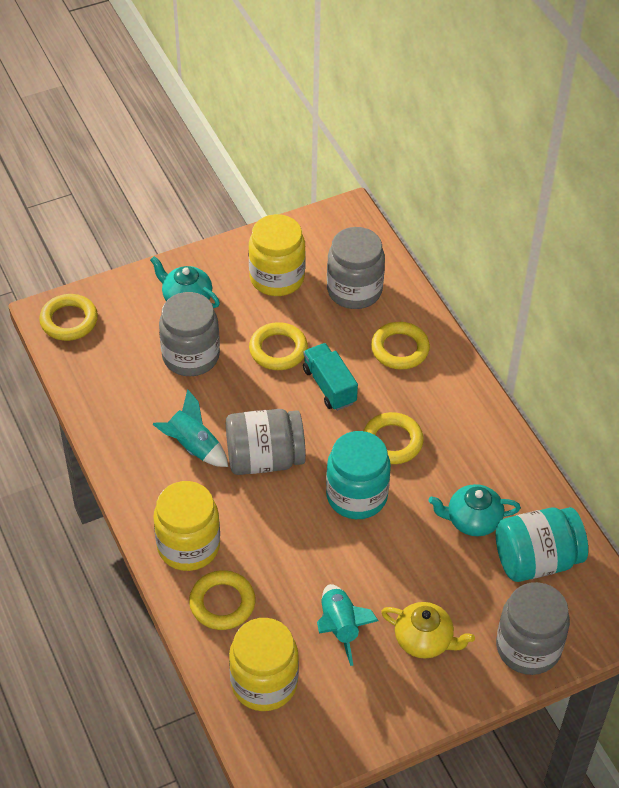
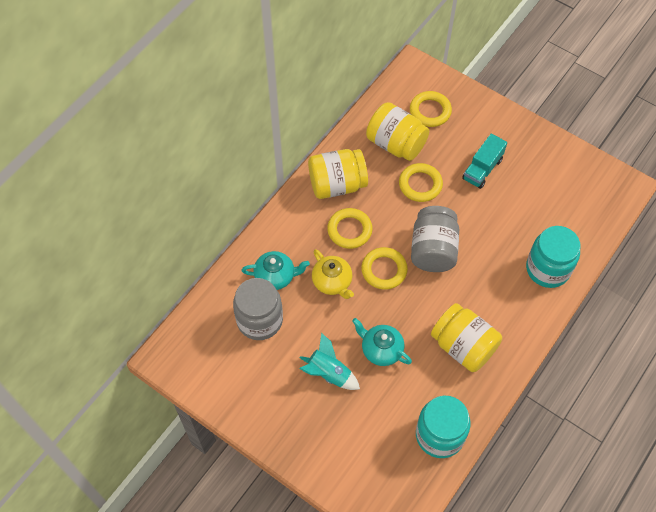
grey jar: 4 -> 2
turquoise rocket: 2 -> 1
yellow ring: 5 -> 4

